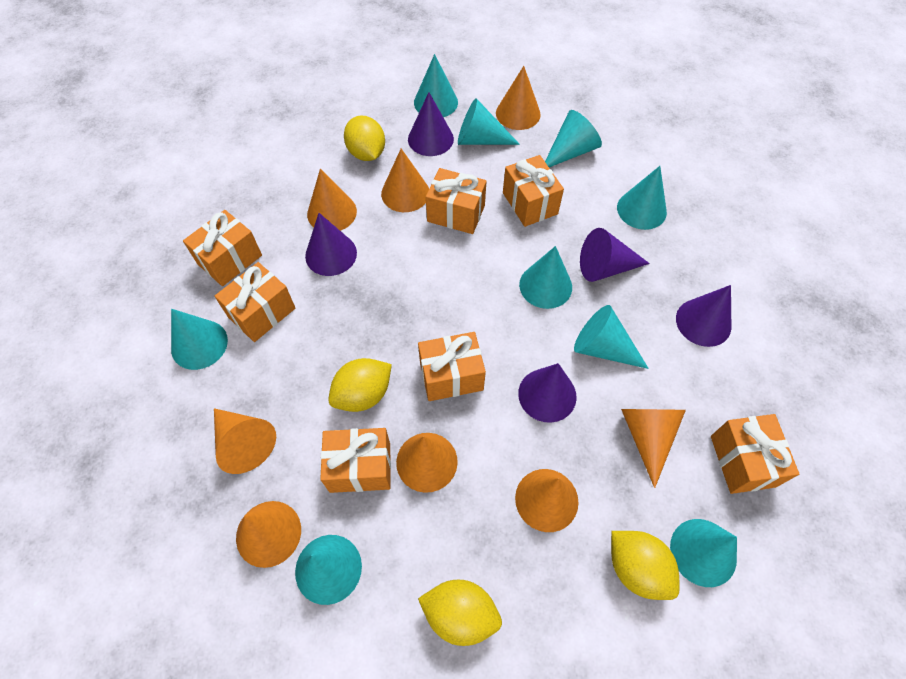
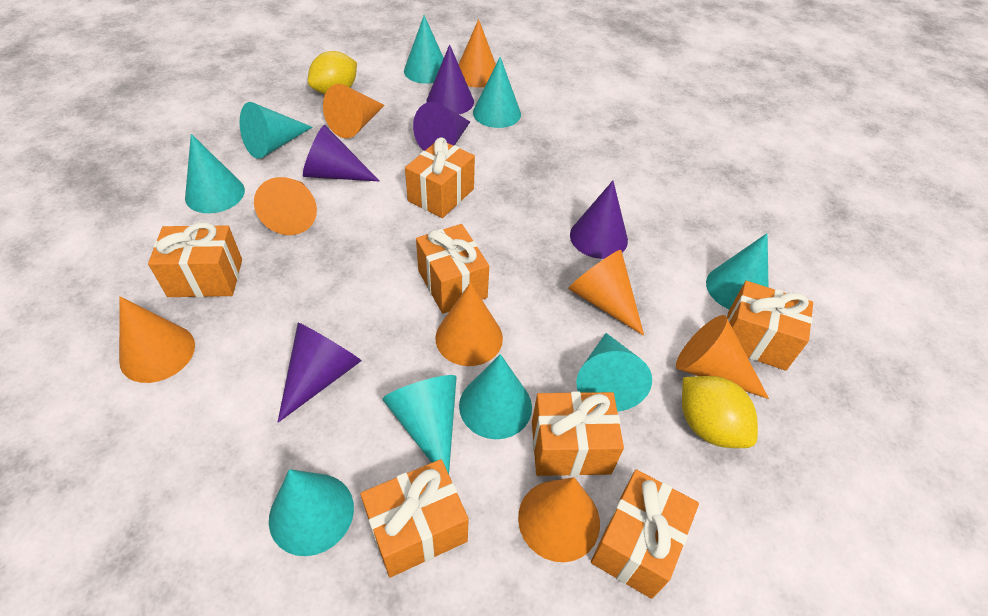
yellow lemon: 4 -> 2

